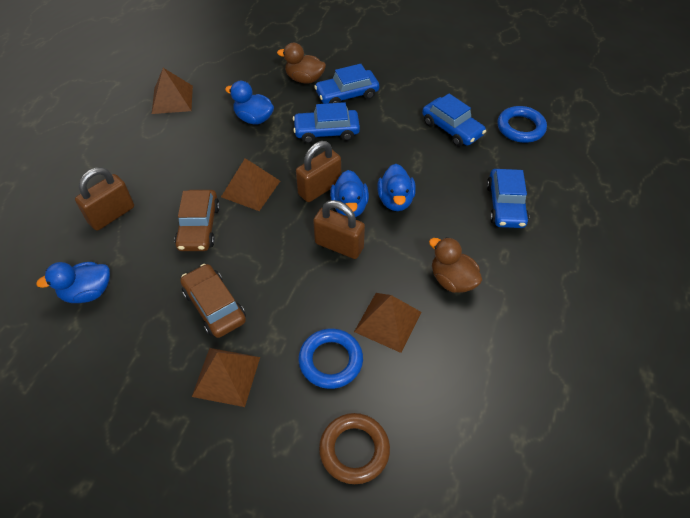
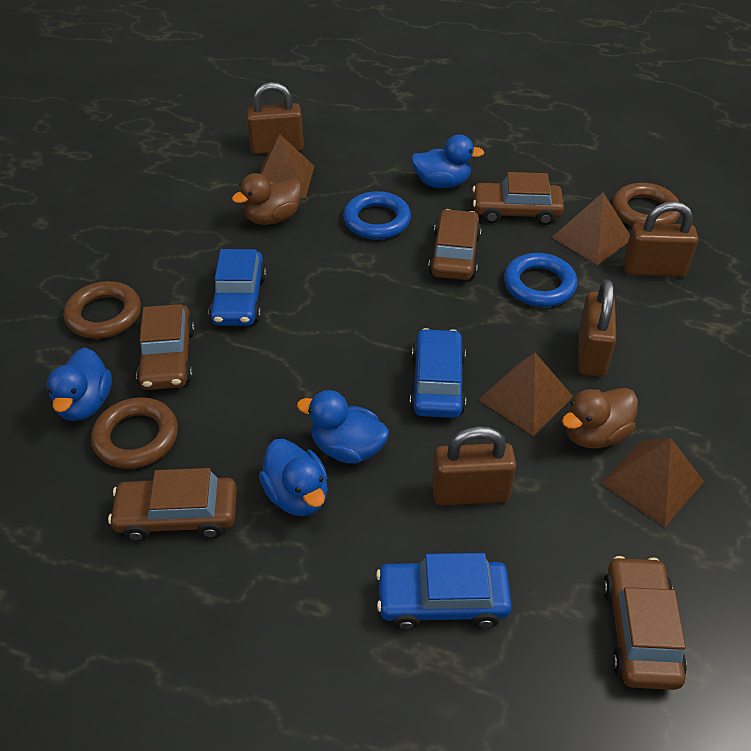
blue car: 4 -> 3
brown car: 2 -> 5
brown padlock: 3 -> 4
brown ring: 1 -> 3

